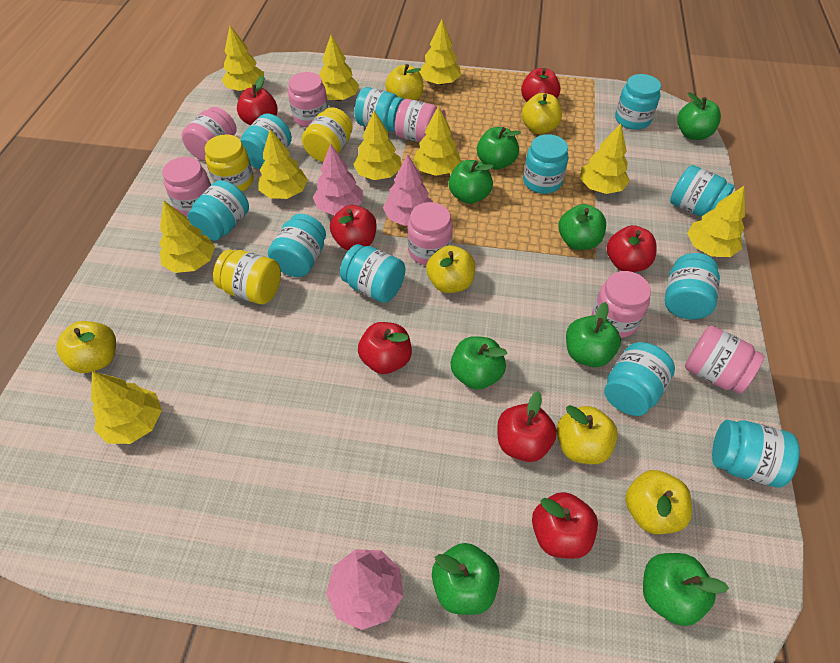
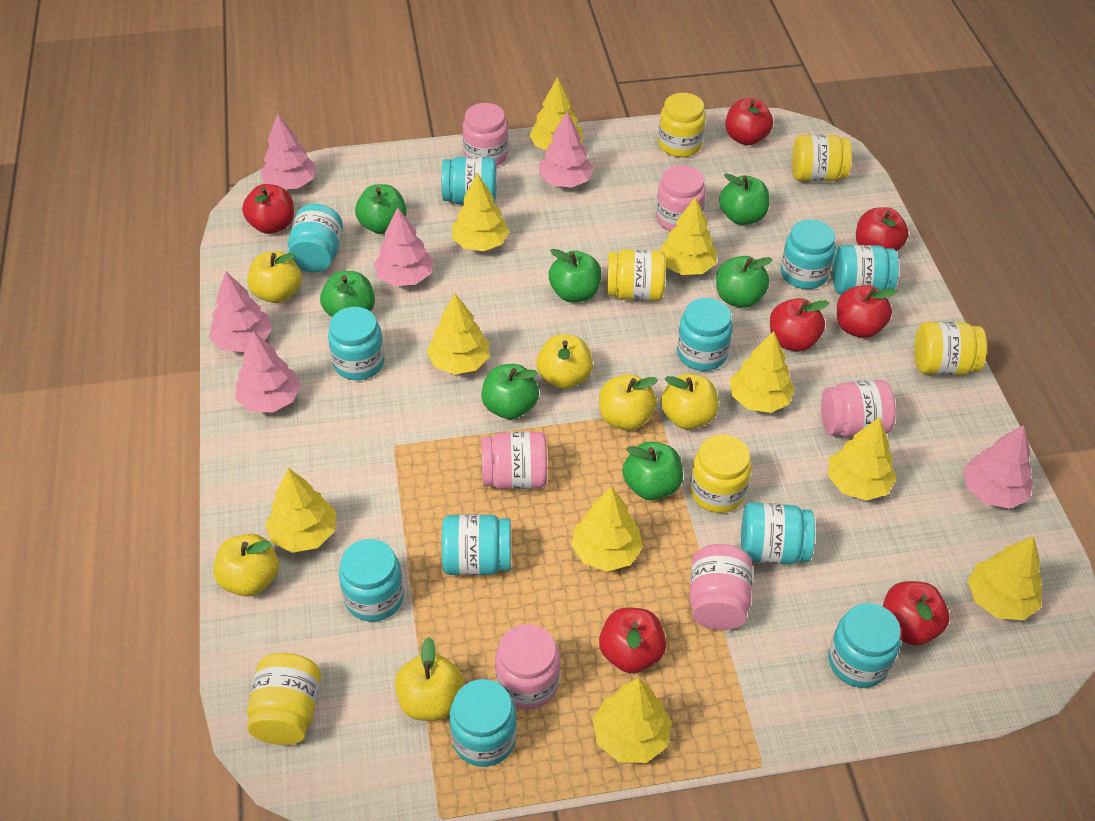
green apple: 8 -> 7
pink jar: 7 -> 6
pink tree: 3 -> 6
yellow jar: 3 -> 6

